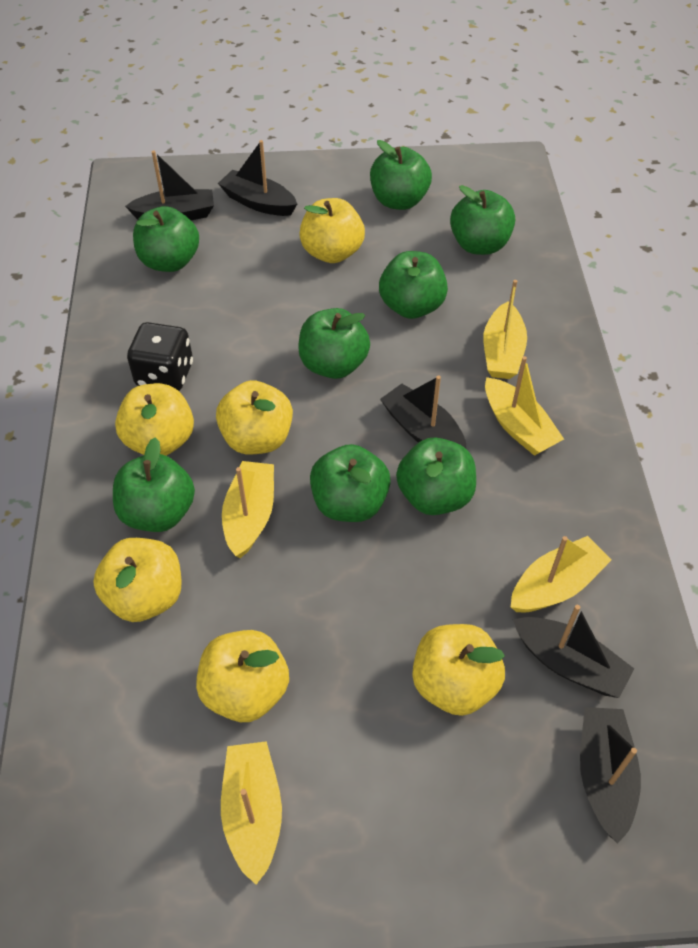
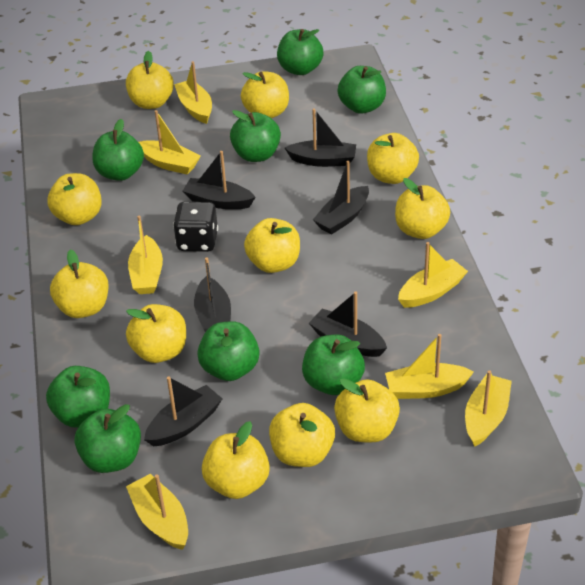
black boat: 5 -> 6
yellow apple: 6 -> 11
yellow boat: 5 -> 7

